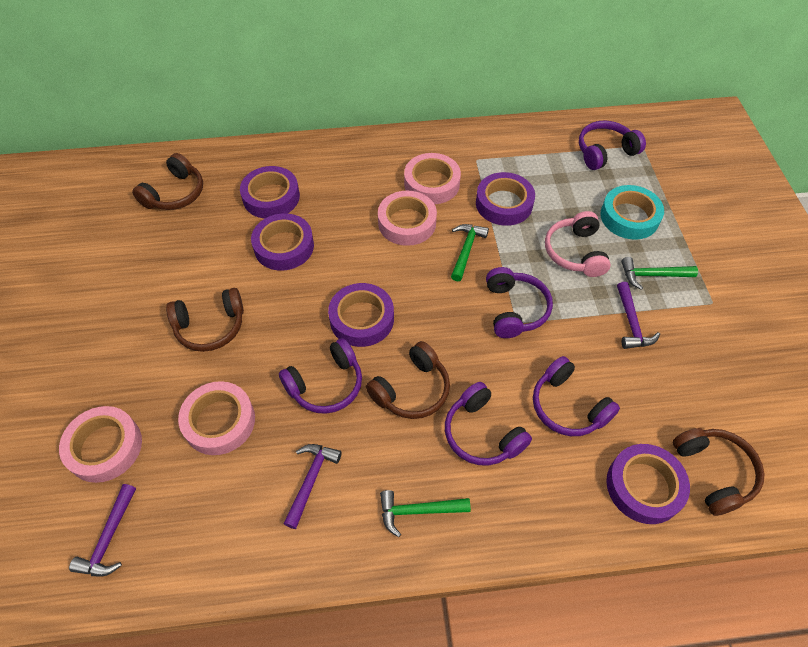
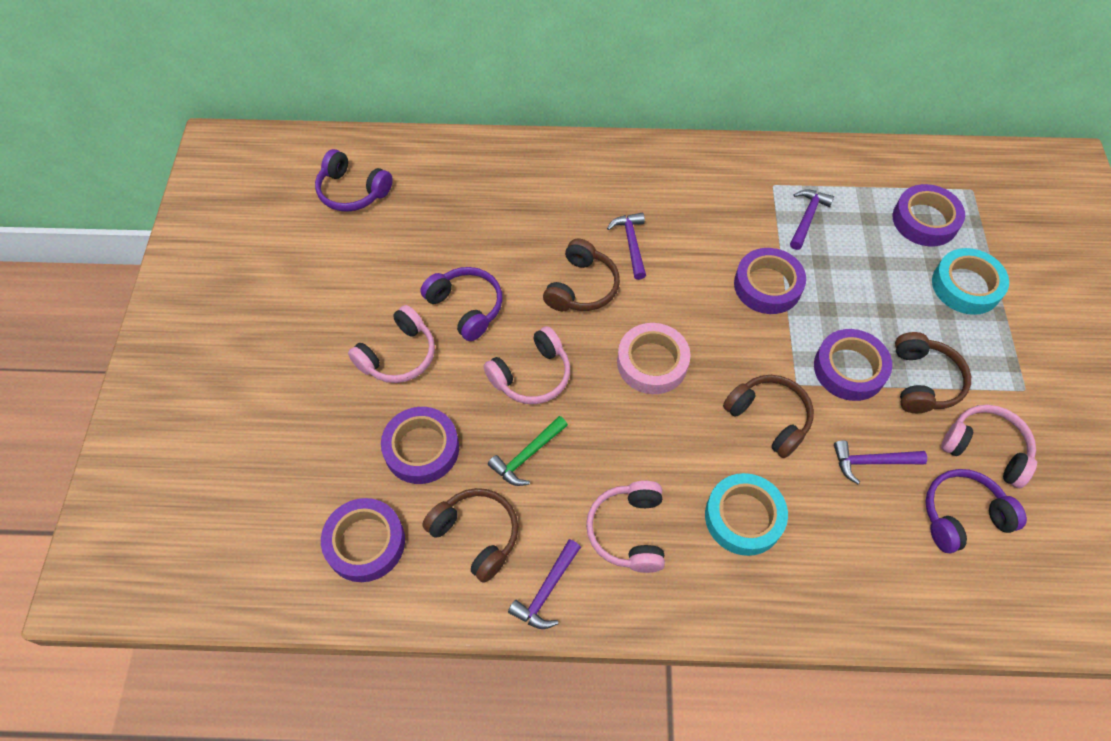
green hammer: 3 -> 1
pink headphones: 1 -> 4
pink tape: 4 -> 1
purple hammer: 3 -> 4
purple headphones: 5 -> 3
turquoise tape: 1 -> 2

